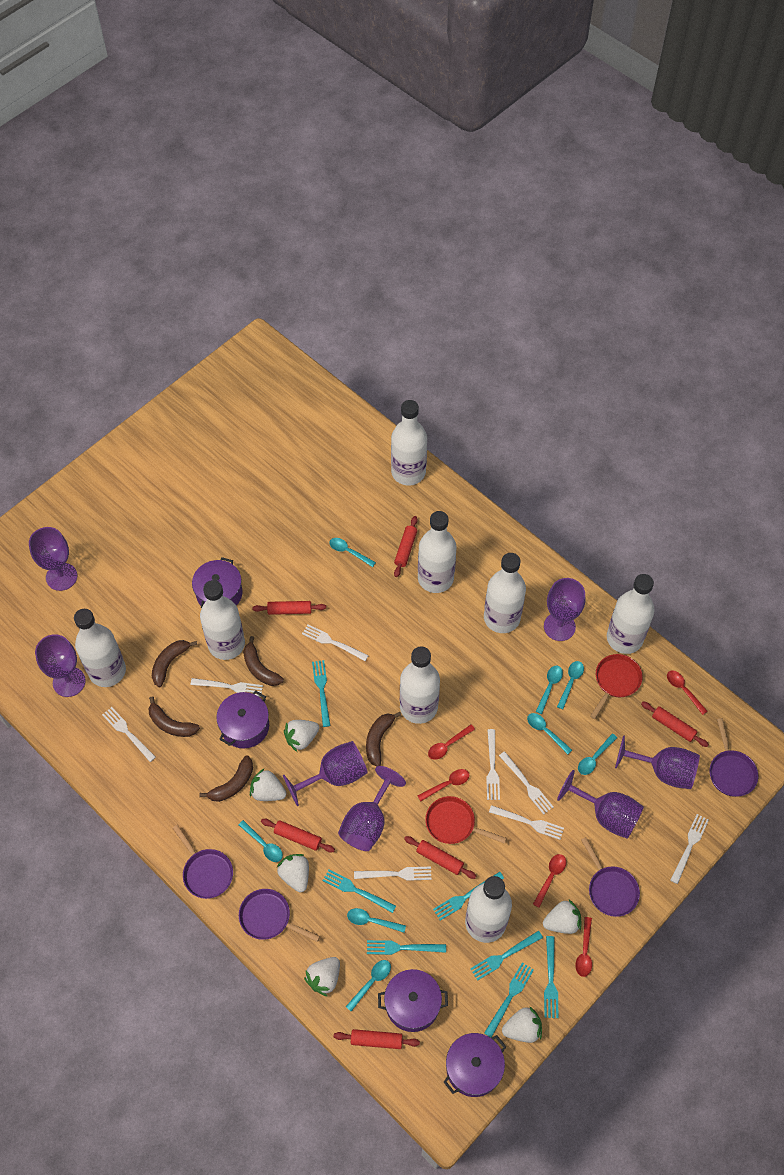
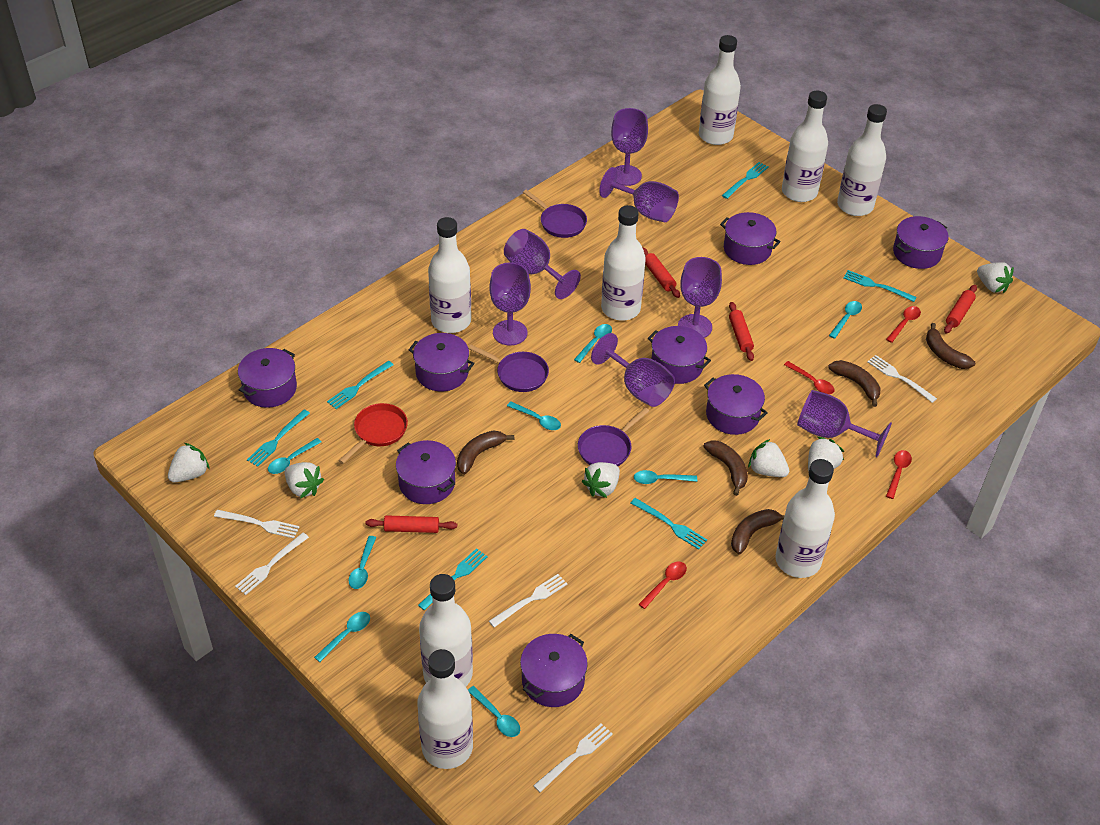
purple pan: 4 -> 3
purple pot: 4 -> 8
red pan: 2 -> 1
red rolling pin: 6 -> 4
red spoon: 5 -> 4
turquoise fork: 7 -> 6
white fork: 8 -> 5

